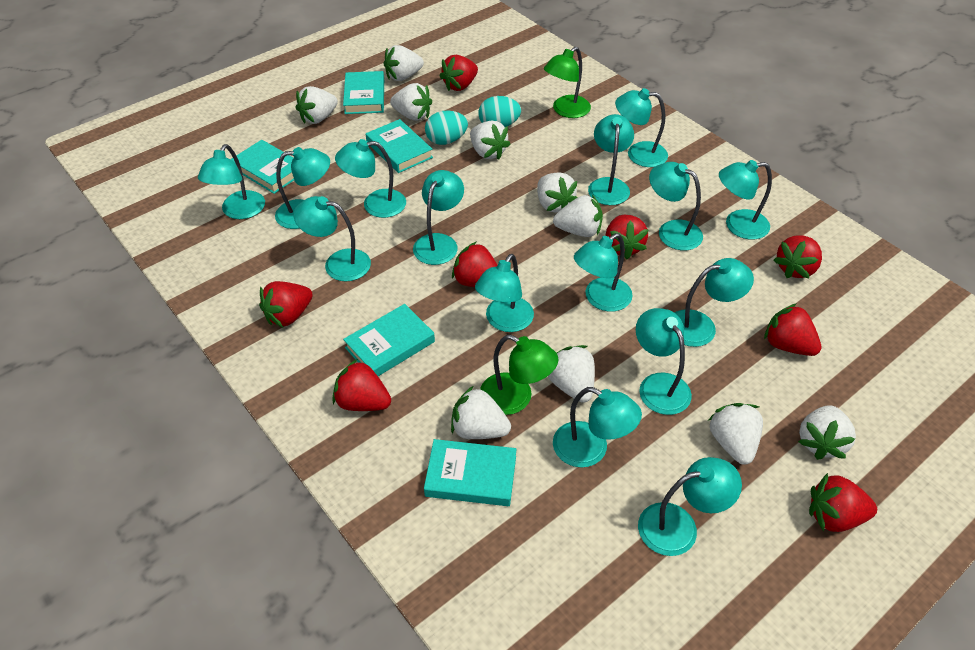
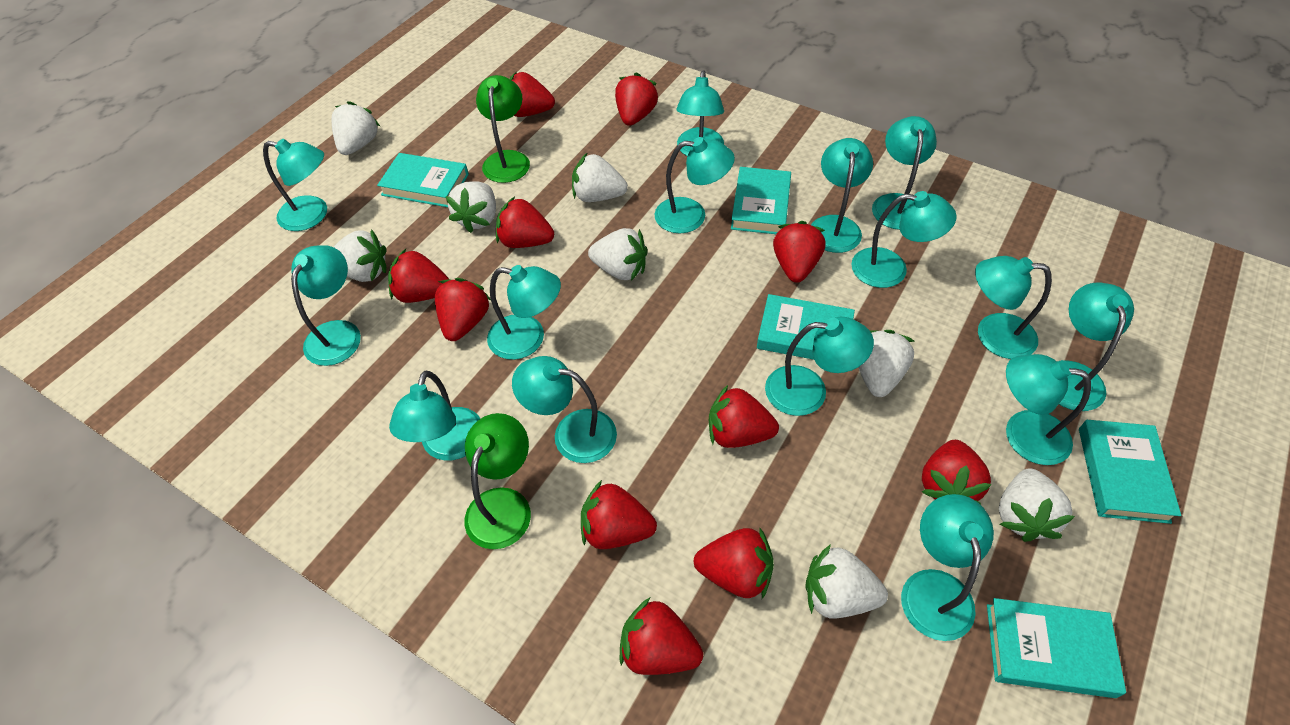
red strawberry: 8 -> 11
turquoise egg: 2 -> 0
white strawberry: 10 -> 8

